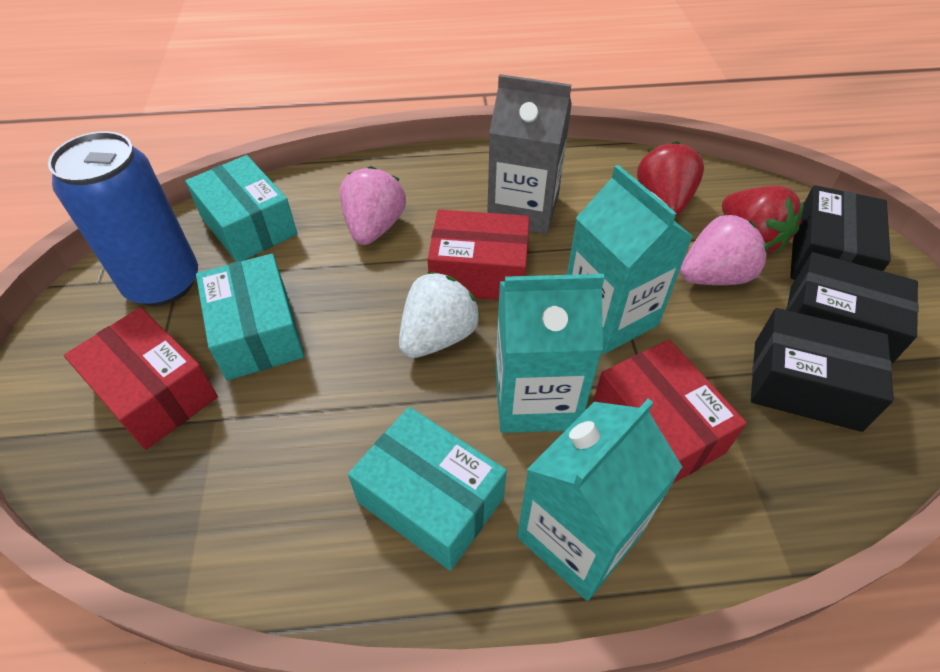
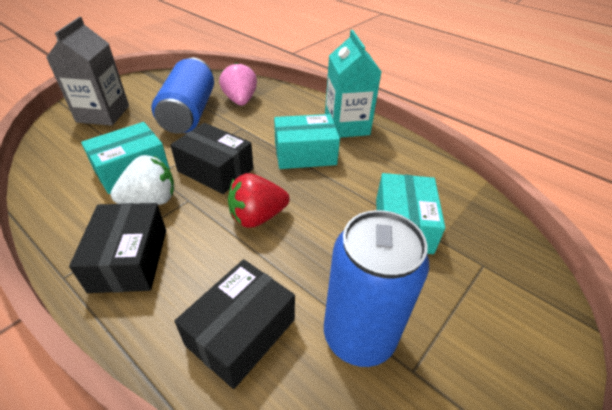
blue can: 1 -> 2
pink strawberry: 2 -> 1
red box: 3 -> 0
red strawberry: 2 -> 1
turquoise carton: 3 -> 1

